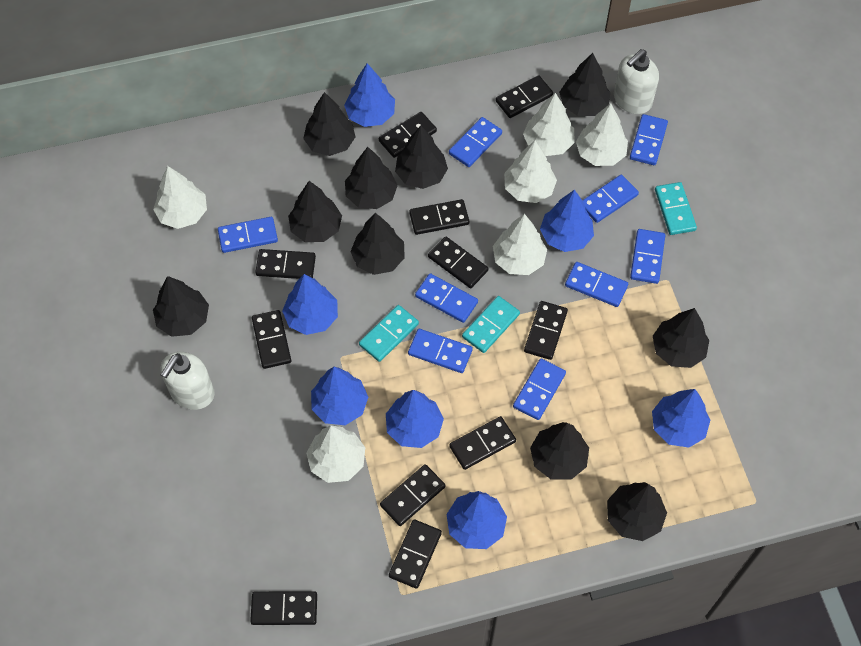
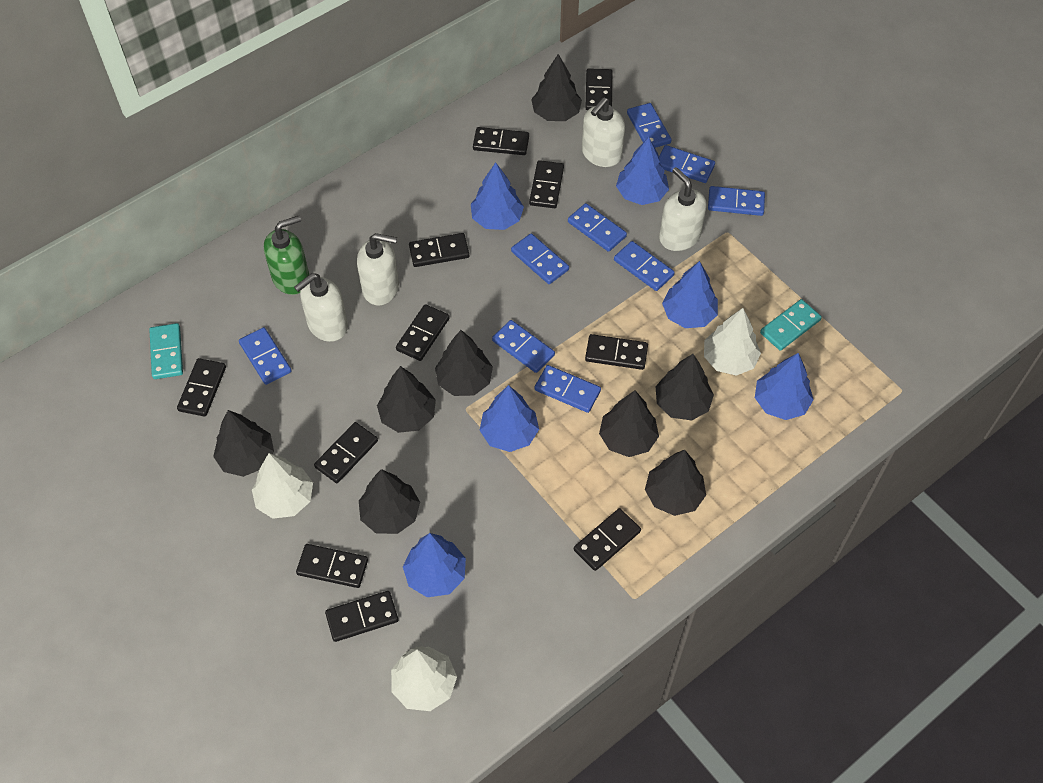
black tree: 10 -> 8
blue tree: 7 -> 6
green soap dispenser: 0 -> 1
turquoise domino: 3 -> 2
white soap dispenser: 2 -> 4
white tree: 6 -> 3

